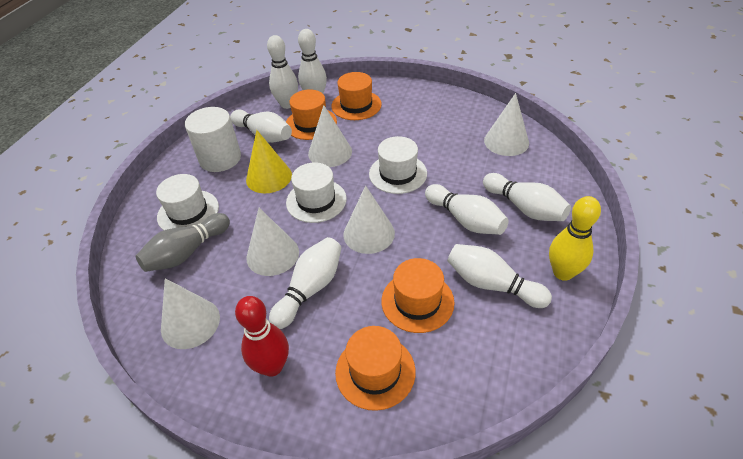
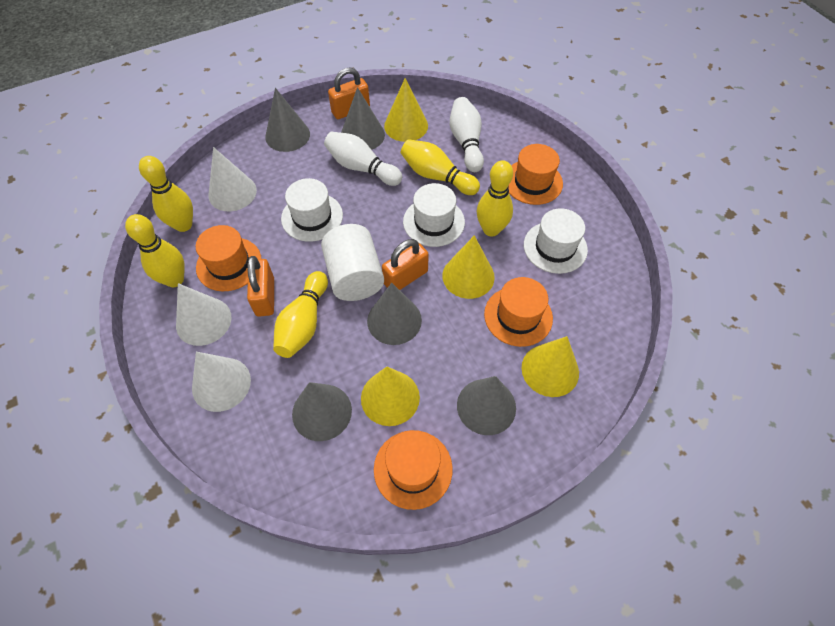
grey bowling pin: 1 -> 0
grey cone: 0 -> 5
orange padlock: 0 -> 3
red bowling pin: 1 -> 0
white bowling pin: 7 -> 2
white cone: 5 -> 3
yellow bowling pin: 1 -> 5
yellow cone: 1 -> 4

